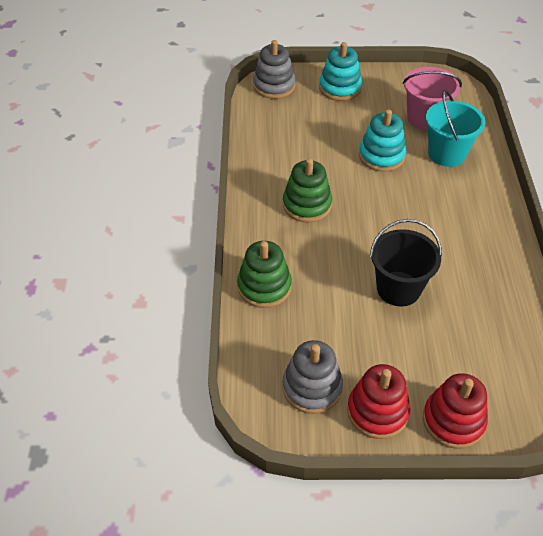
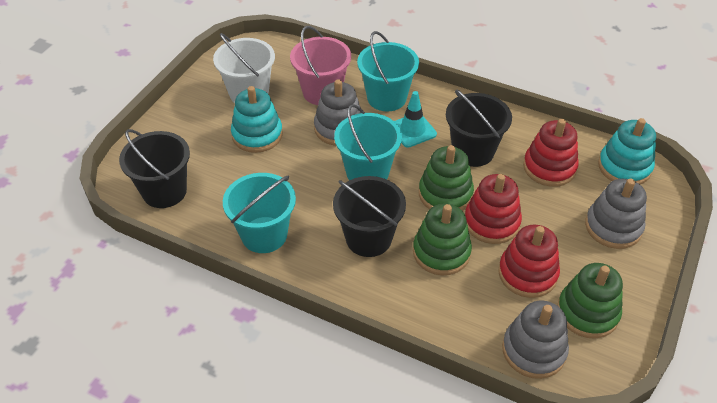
black bucket: 1 -> 3
green stacking toy: 2 -> 3
grey stacking toy: 2 -> 3
red stacking toy: 2 -> 3
turquoise bucket: 1 -> 3
turquoise traffic cone: 0 -> 1
white bucket: 0 -> 1

